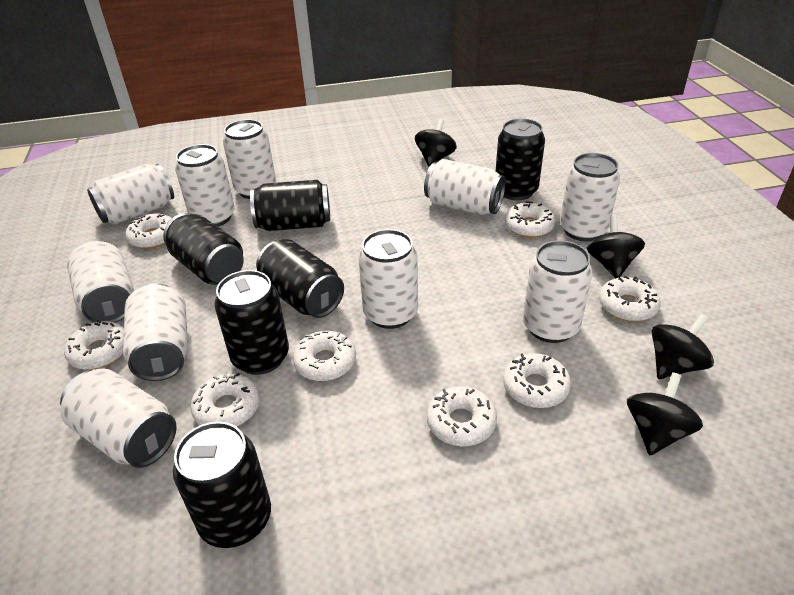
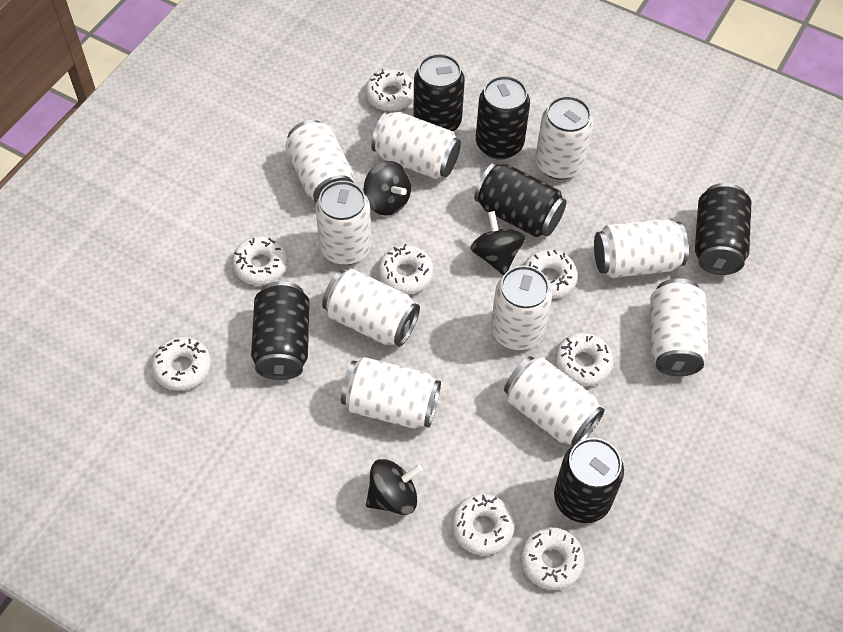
black spinning top: 4 -> 3

